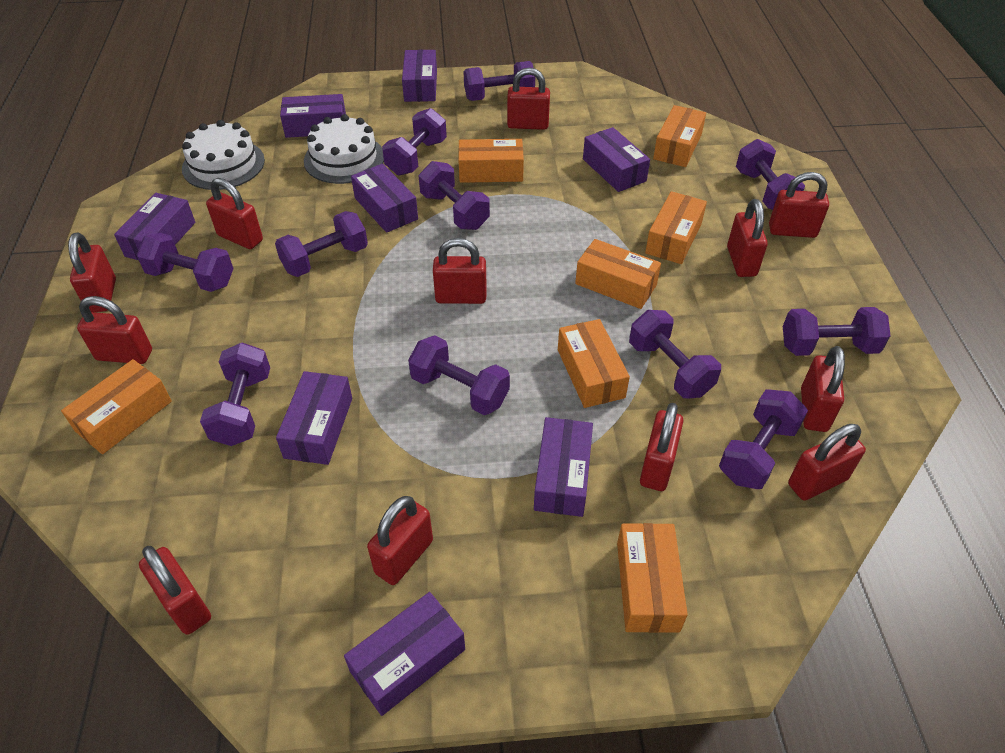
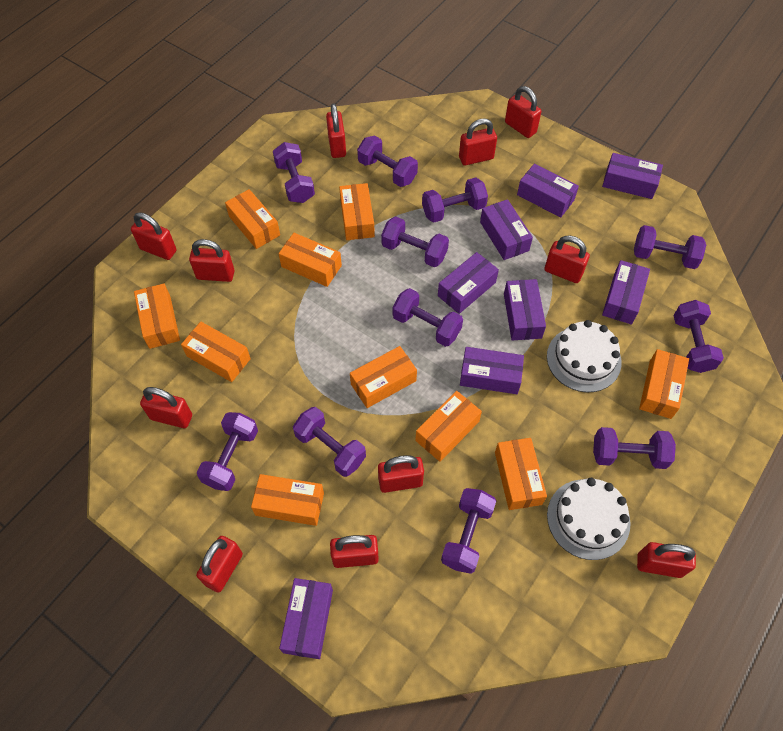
orange box: 7 -> 10
red padlock: 12 -> 11

